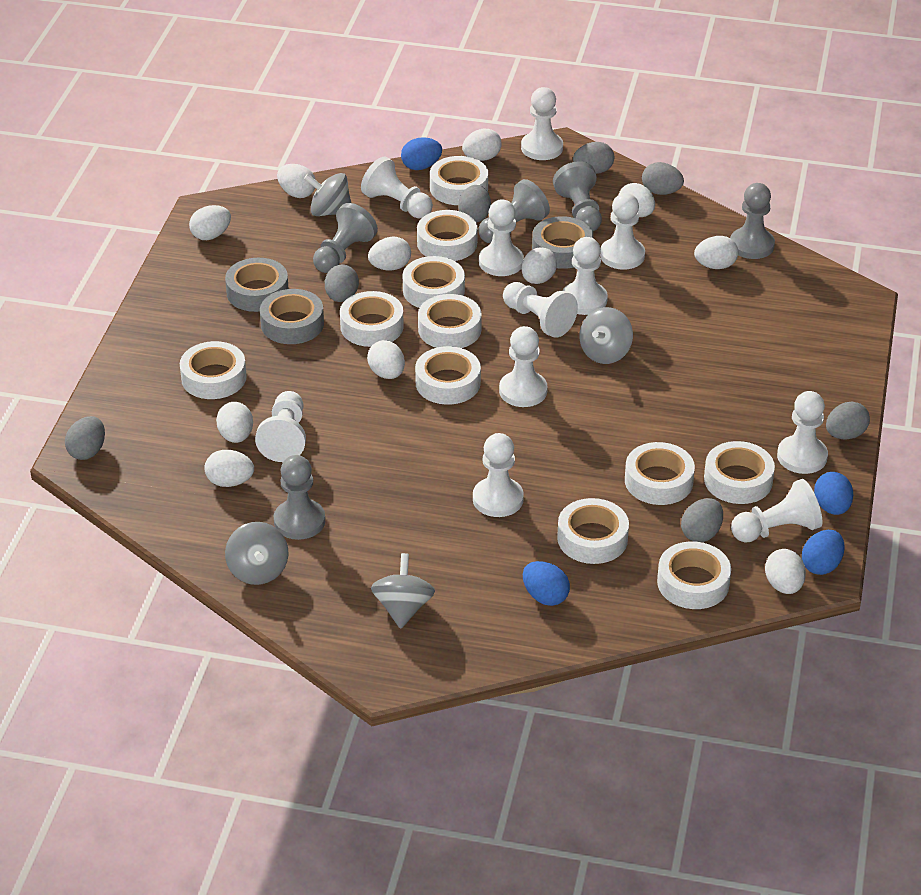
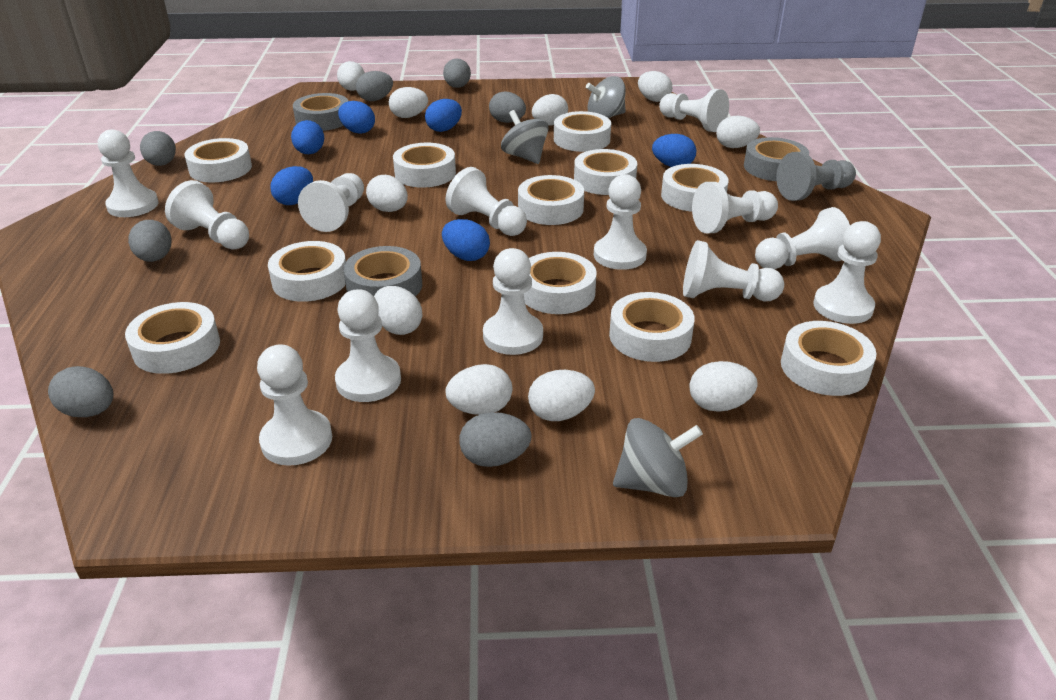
blue egg: 4 -> 6
grey pawn: 5 -> 1
grey spinning top: 4 -> 3
white egg: 11 -> 10
white pawn: 11 -> 13

